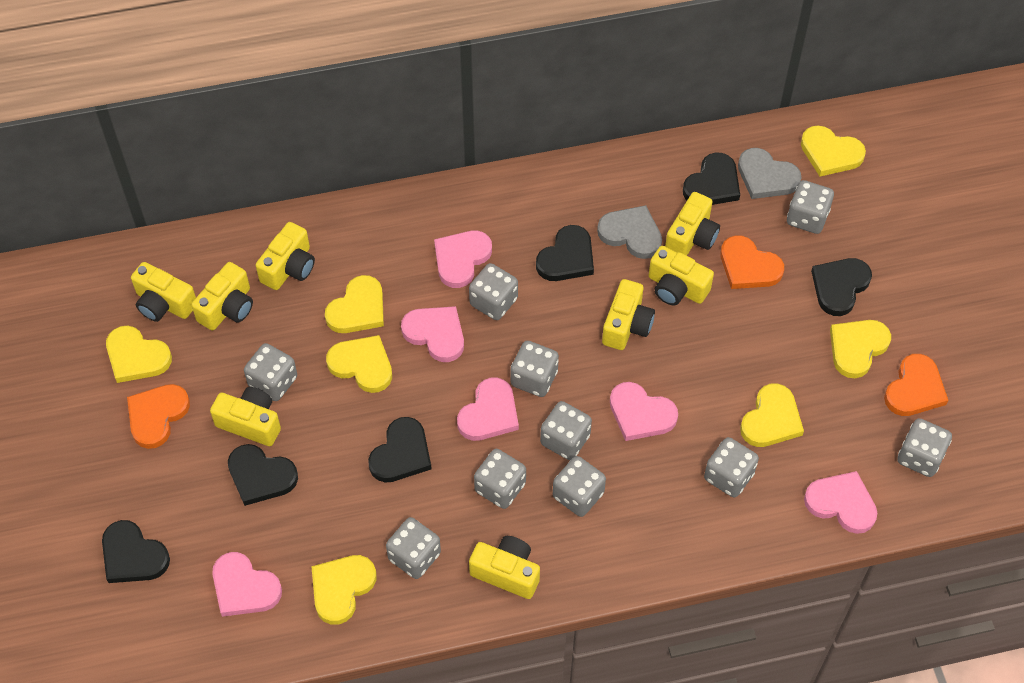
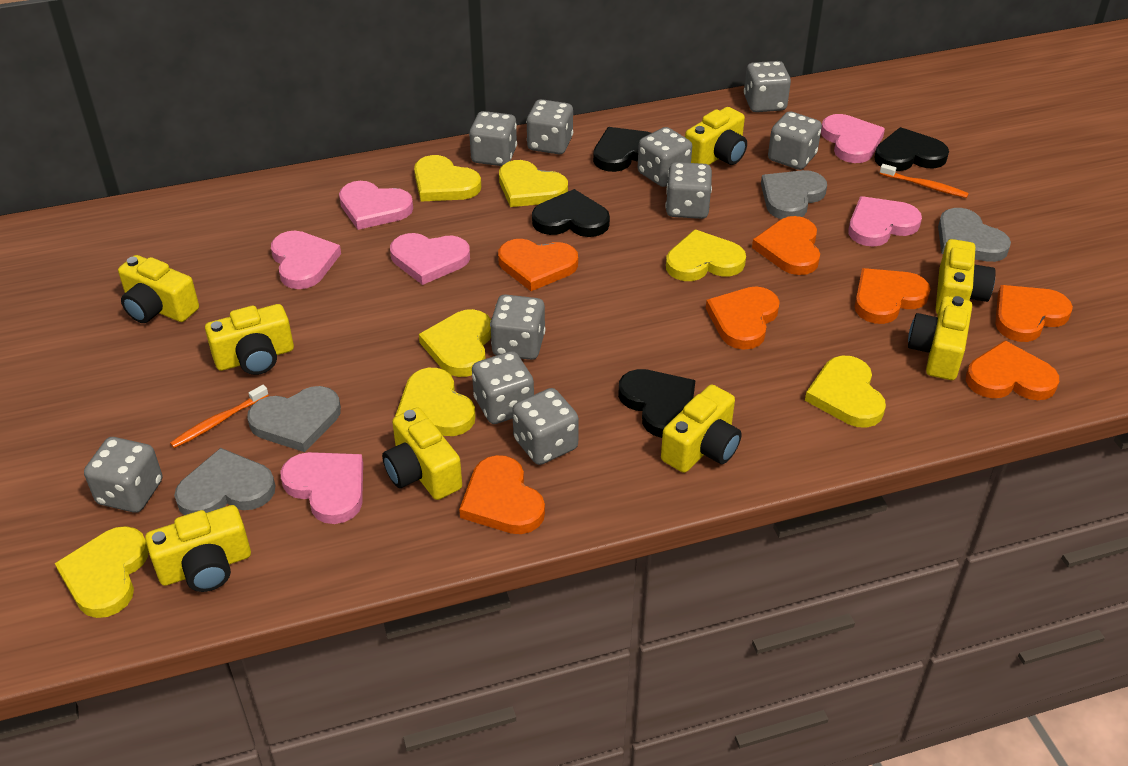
black heart: 6 -> 4
grey heart: 2 -> 4
orange heart: 3 -> 7
orange toothbrush: 0 -> 2

